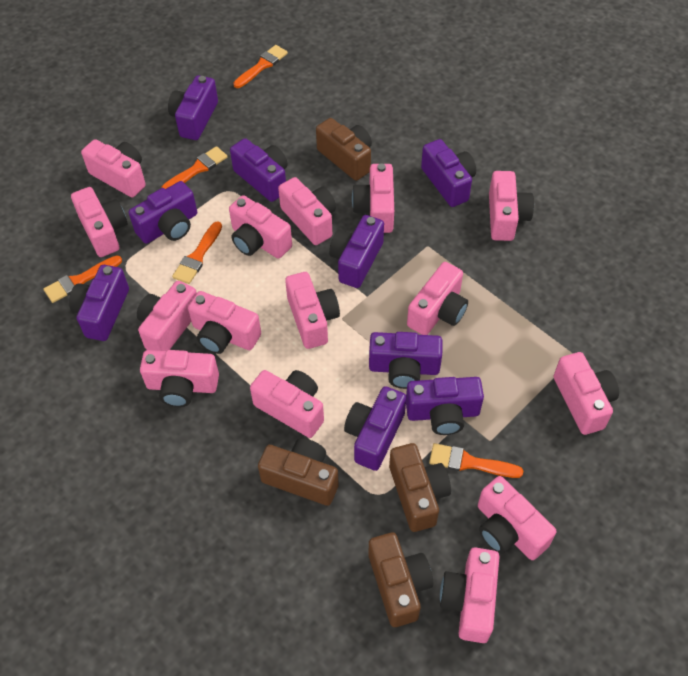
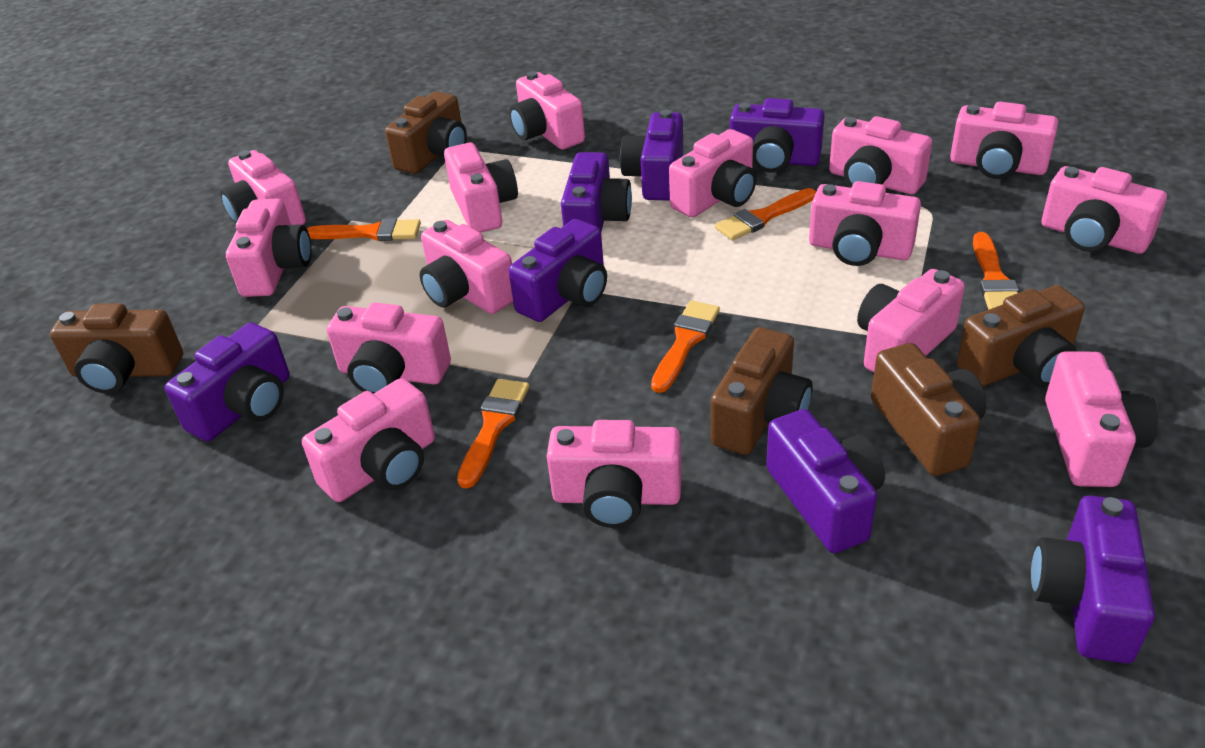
brown camera: 4 -> 5
purple camera: 9 -> 7

